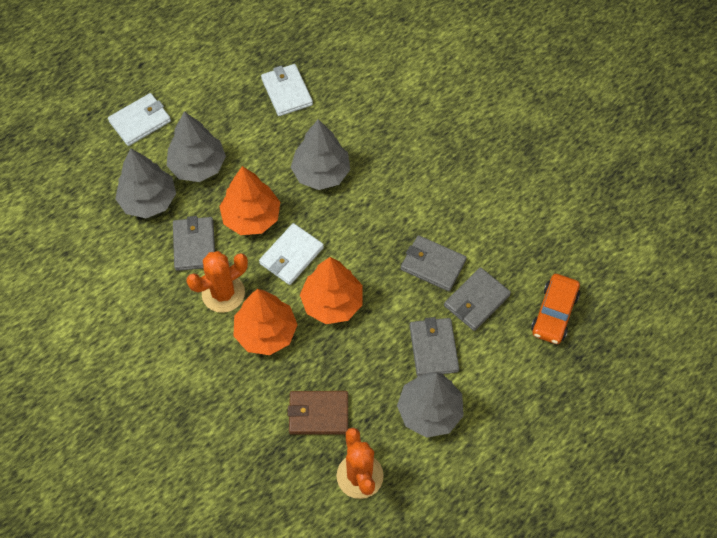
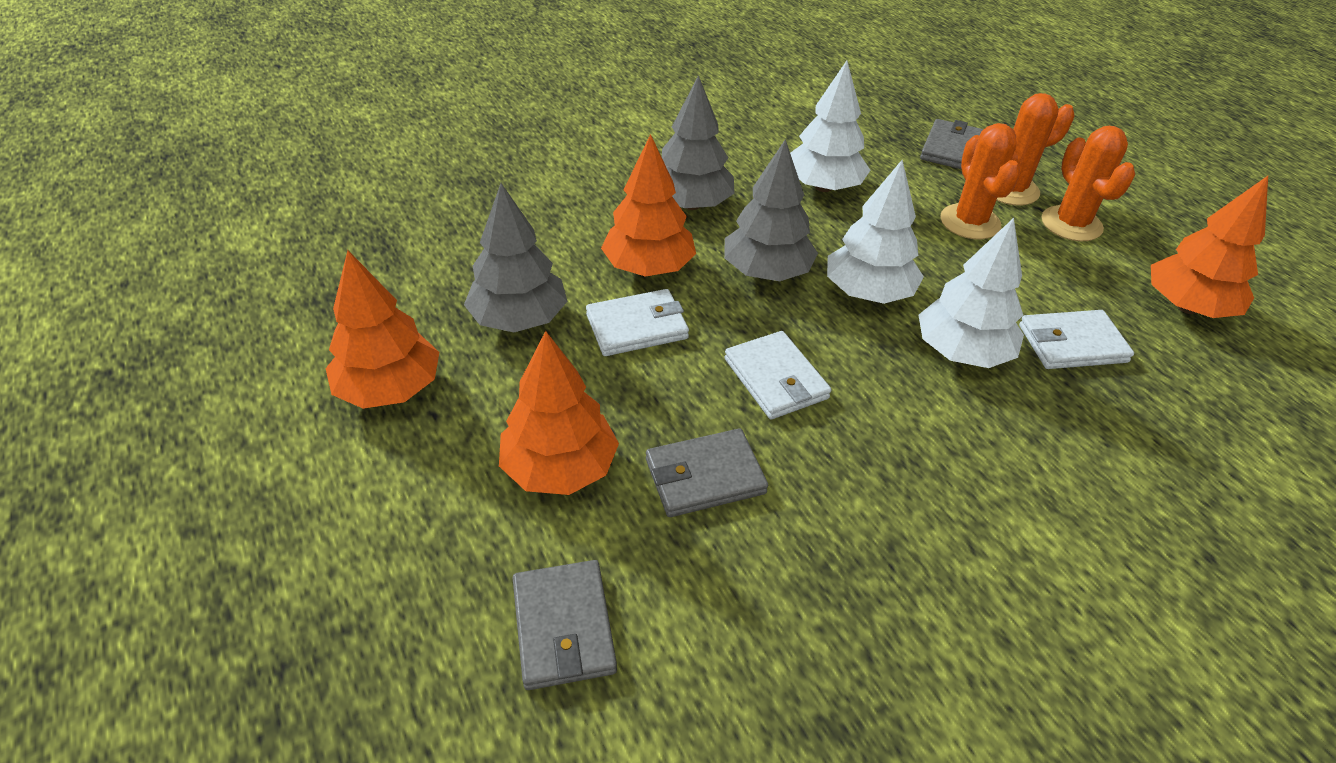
brown wallet: 1 -> 0
grey tree: 4 -> 3
grey wallet: 4 -> 3
orange cactus: 2 -> 3
orange car: 1 -> 0
orange tree: 3 -> 4
white tree: 0 -> 3

